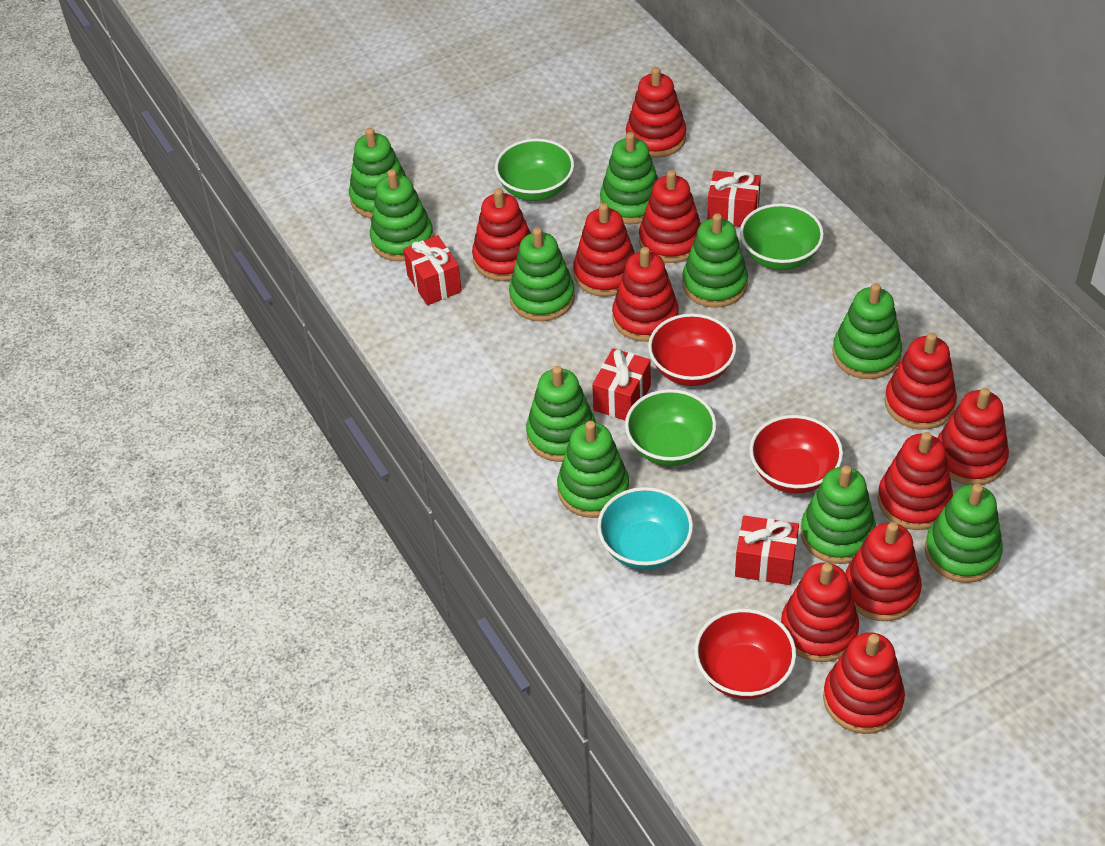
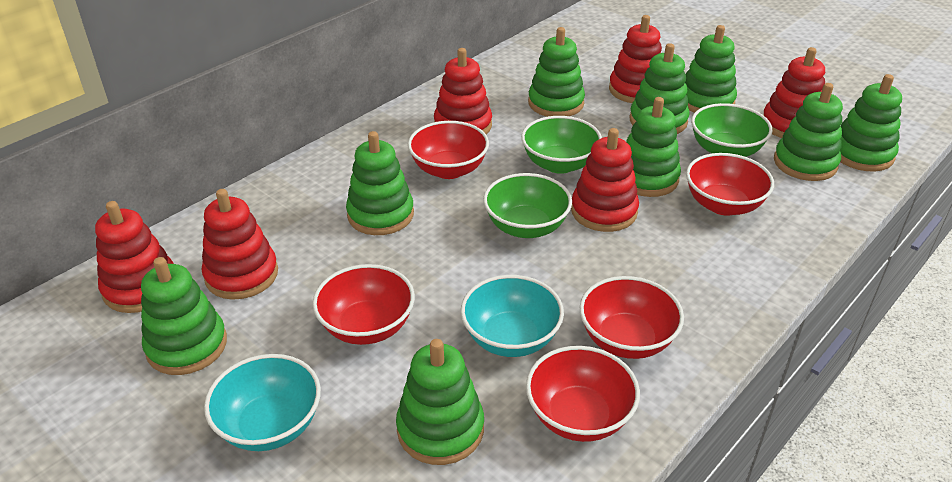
green stacking toy: 10 -> 9
red bowl: 3 -> 5
red gift: 4 -> 0
red stacking toy: 11 -> 6
turquoise bowl: 1 -> 2

